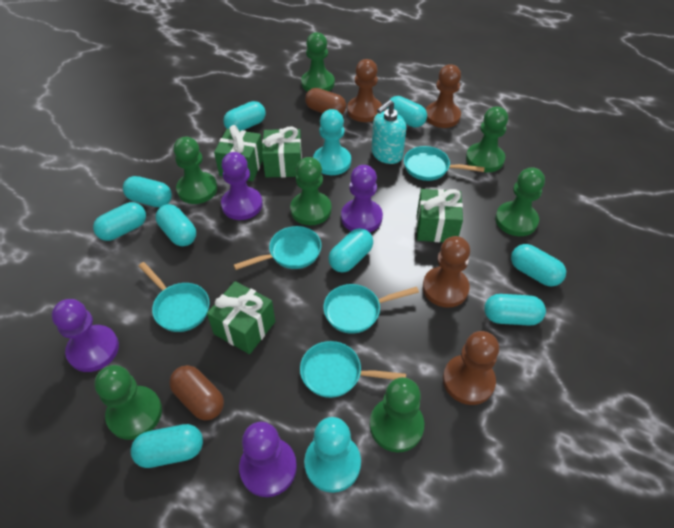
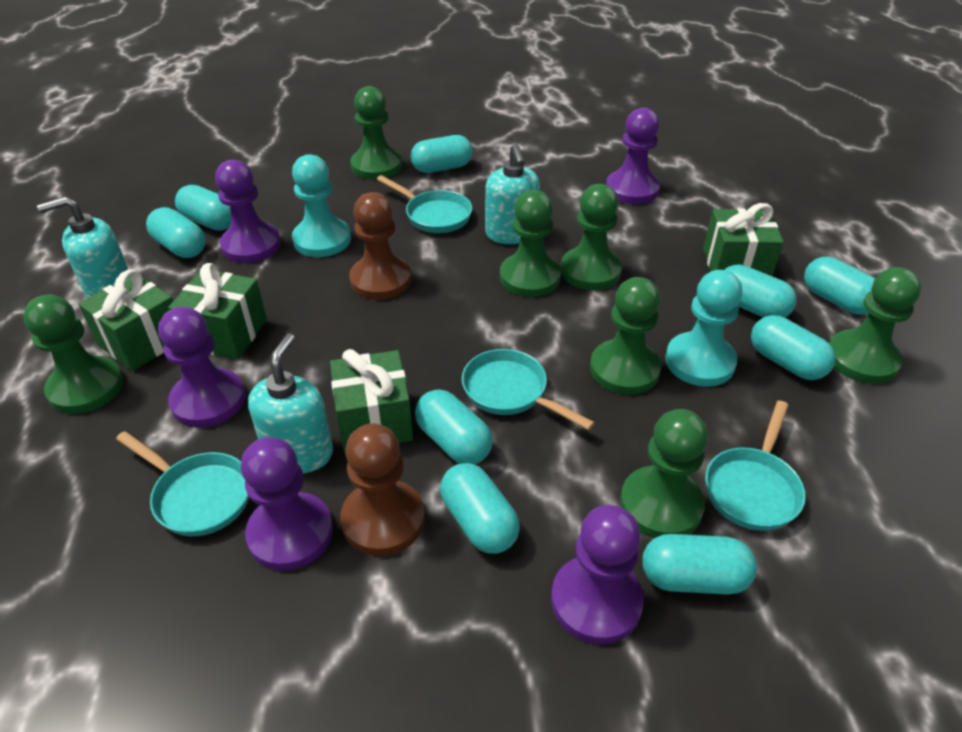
brown capsule: 2 -> 0
brown pawn: 4 -> 2
purple pawn: 4 -> 5
turquoise pan: 5 -> 4
turquoise soap dispenser: 1 -> 3

